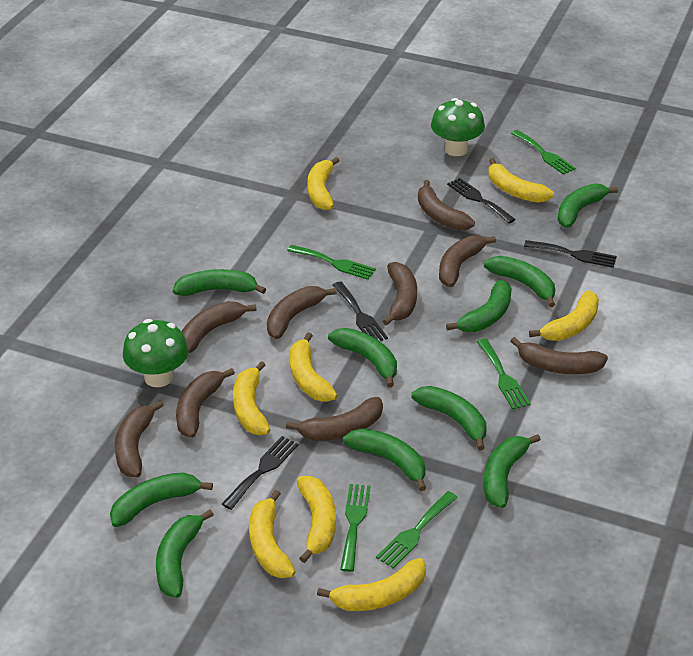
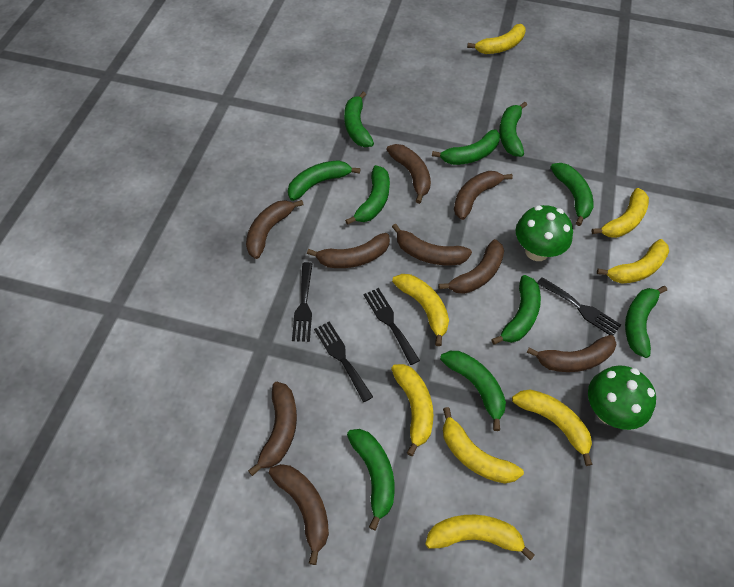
green fork: 5 -> 0

